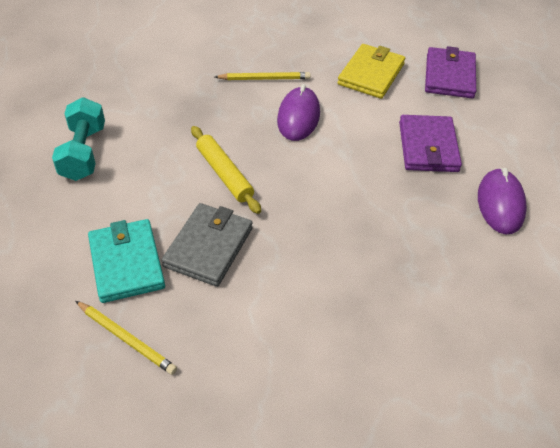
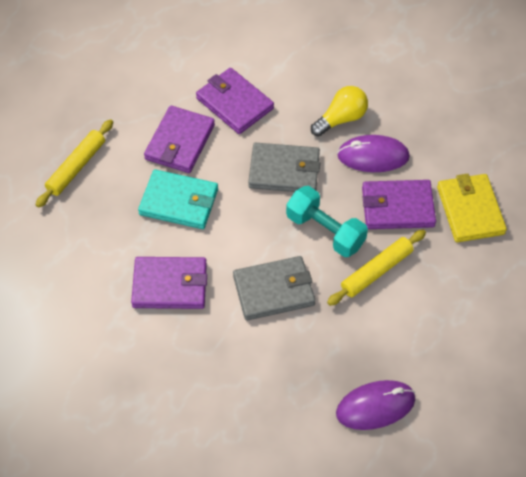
grey wallet: 1 -> 2
purple wallet: 2 -> 4
yellow light bulb: 0 -> 1
yellow pencil: 2 -> 0
yellow rolling pin: 1 -> 2

